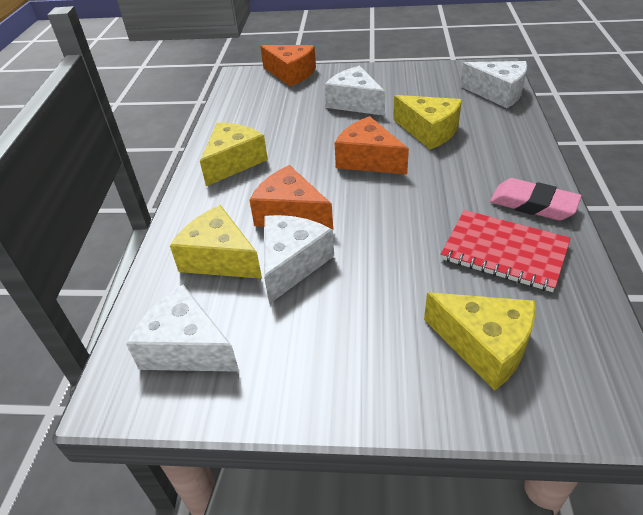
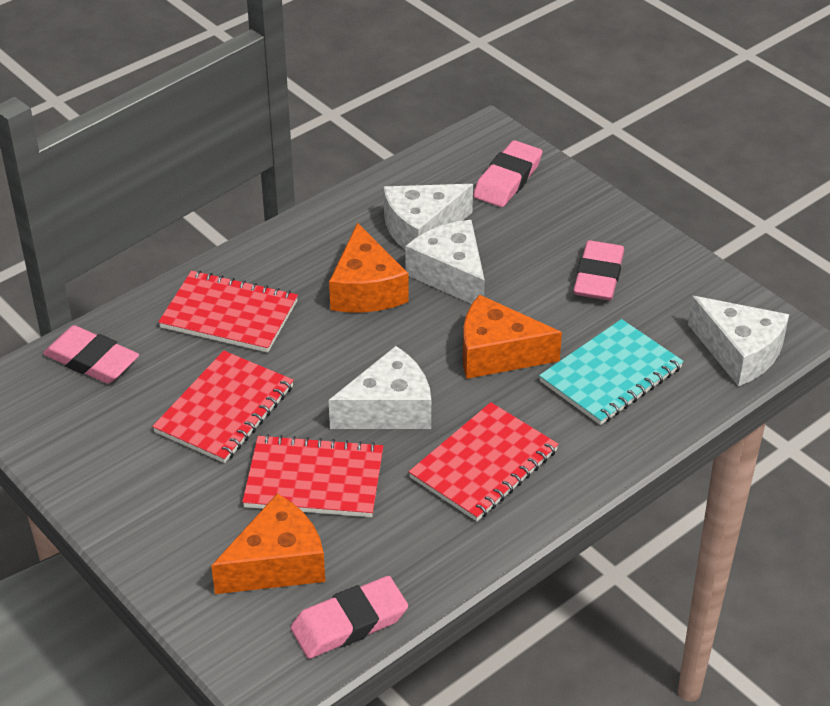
pink eraser: 1 -> 4
red notebook: 1 -> 4
turquoise notebook: 0 -> 1
yellow cheese: 4 -> 0

